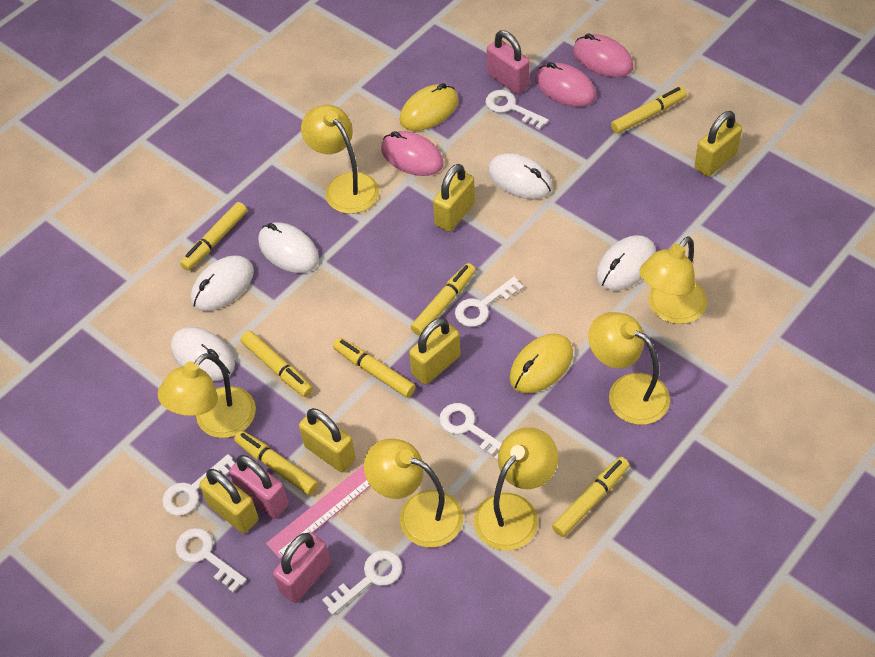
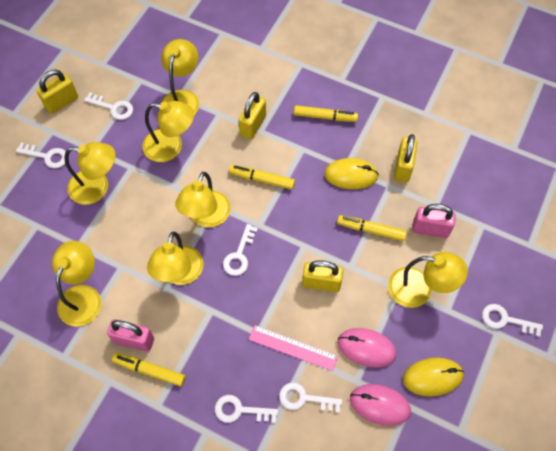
pink mouse: 3 -> 2
pink padlock: 3 -> 2
white mouse: 5 -> 0
yellow lamp: 6 -> 7
yellow marker: 7 -> 4
yellow padlock: 5 -> 4

